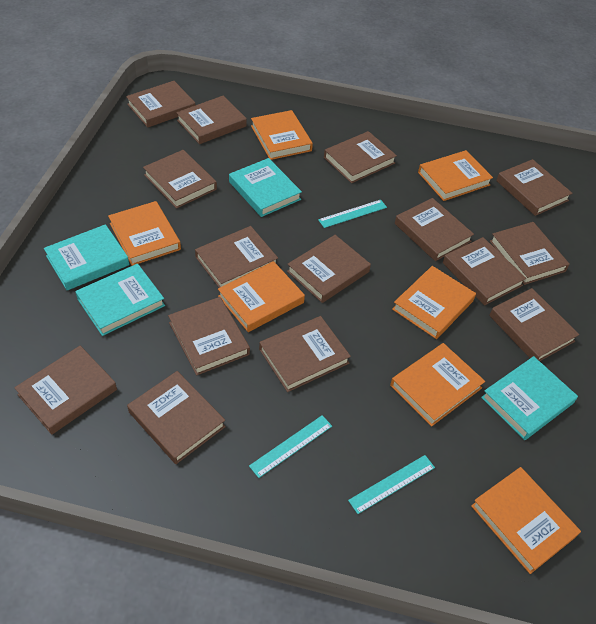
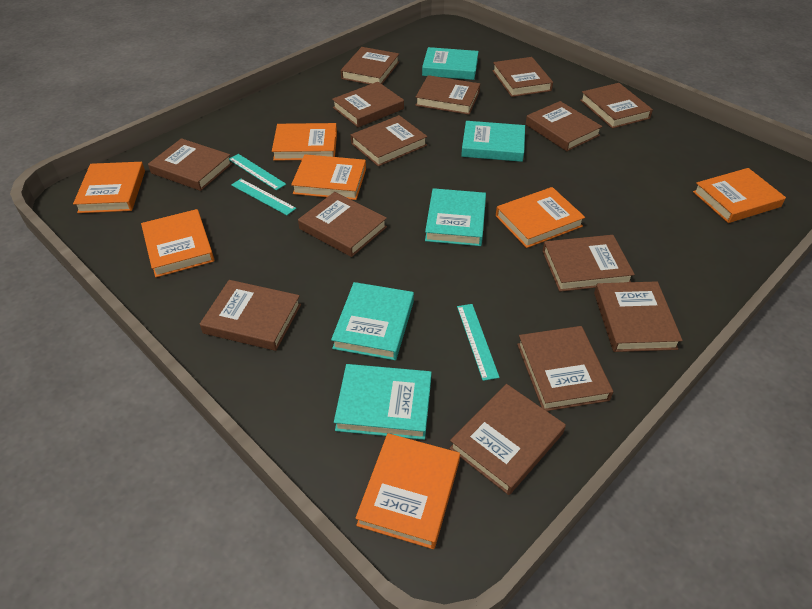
brown book: 15 -> 14
turquoise book: 4 -> 5

